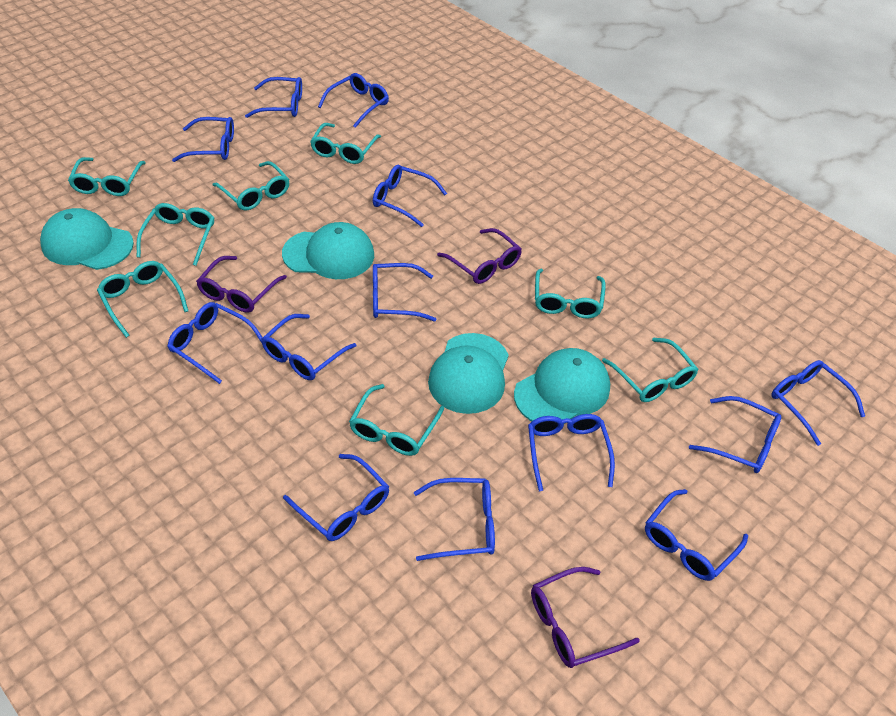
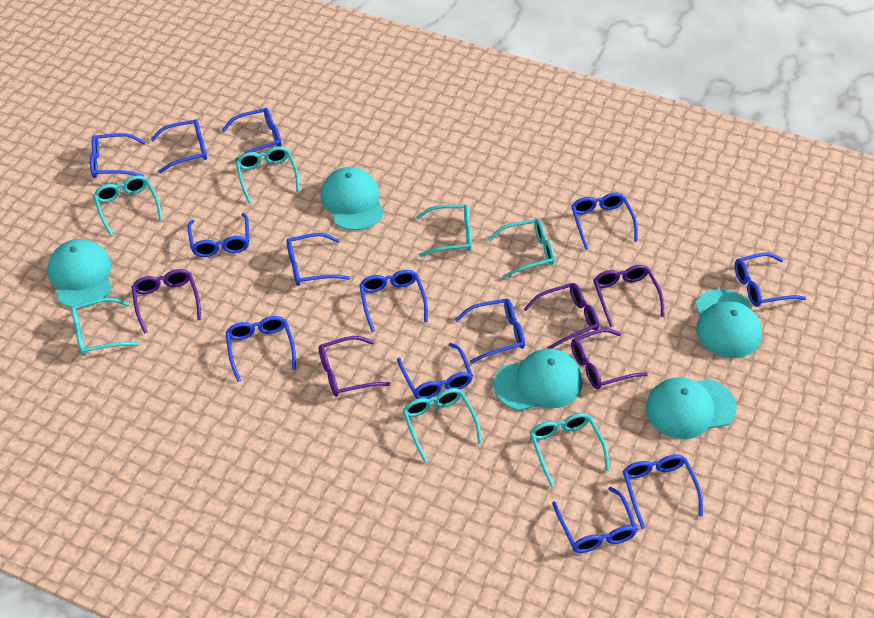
purple glasses: 3 -> 5
turquoise cap: 4 -> 5
turquoise glasses: 8 -> 7

